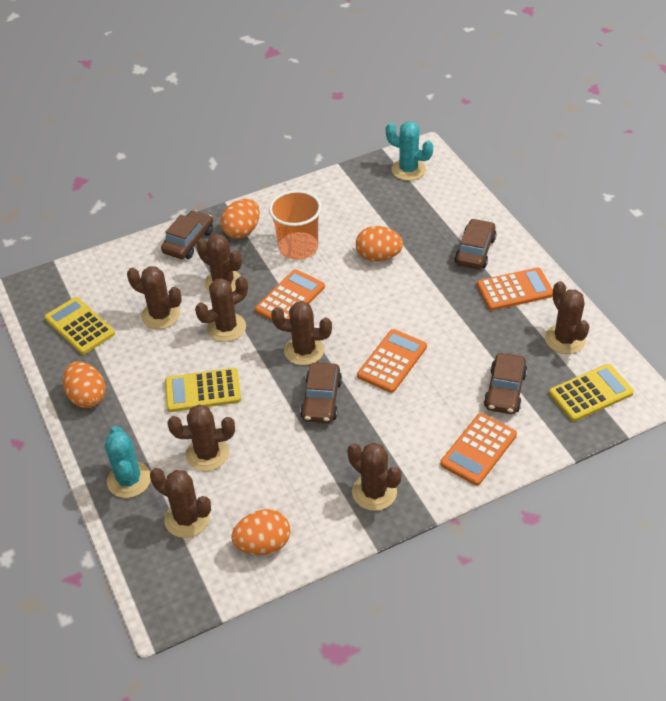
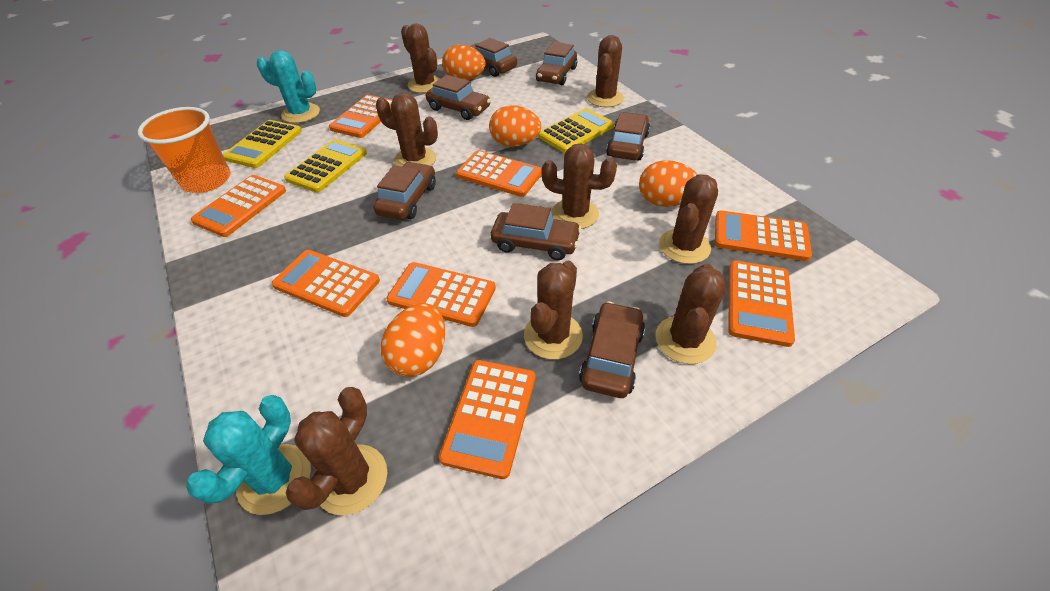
brown car: 4 -> 7
orange calculator: 4 -> 8

